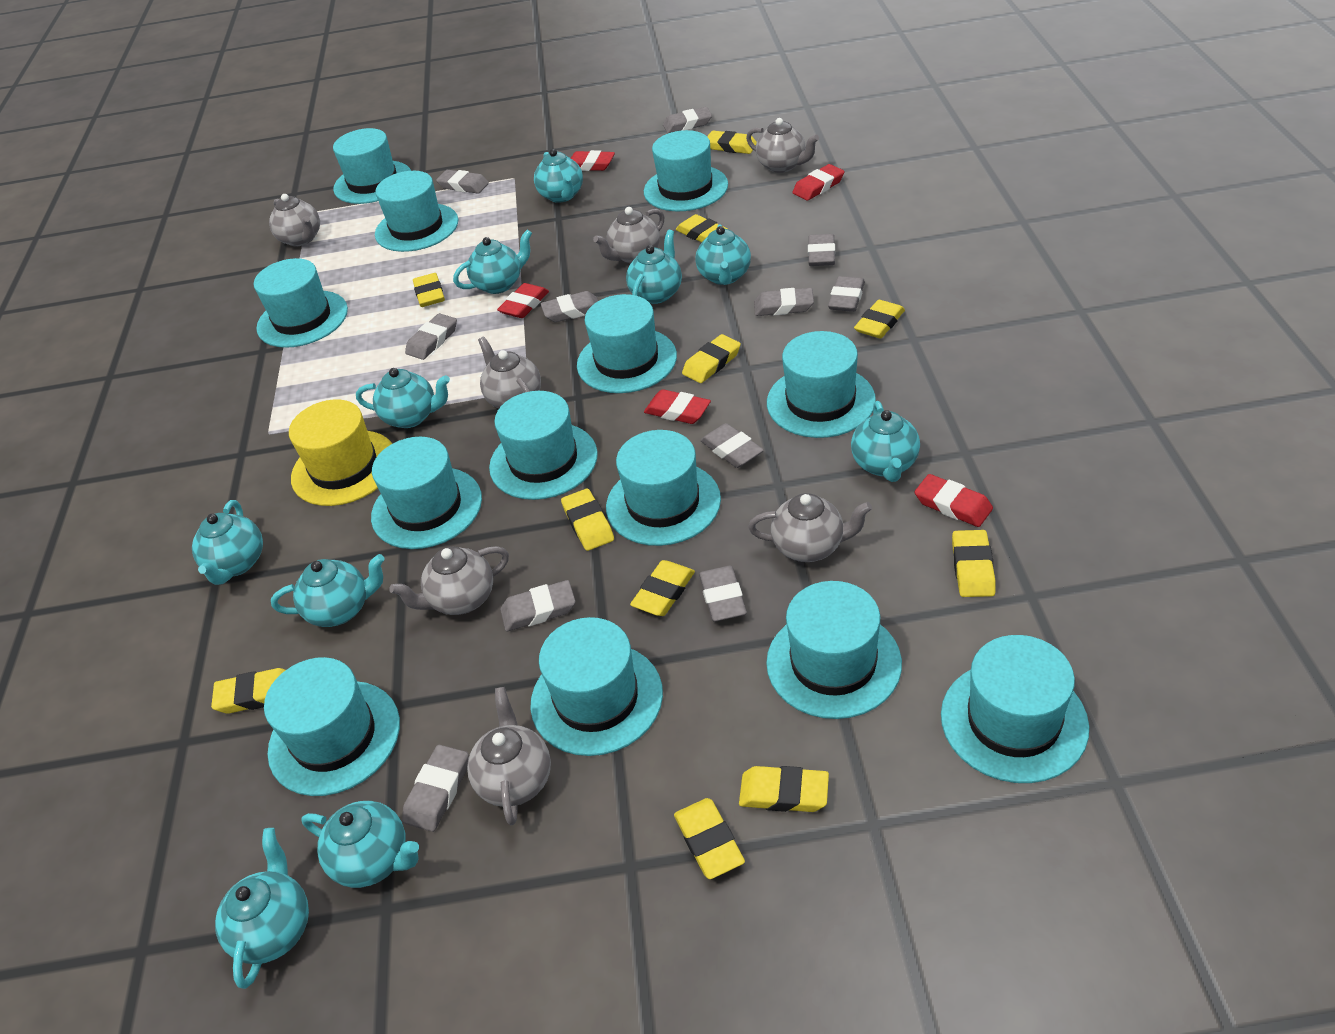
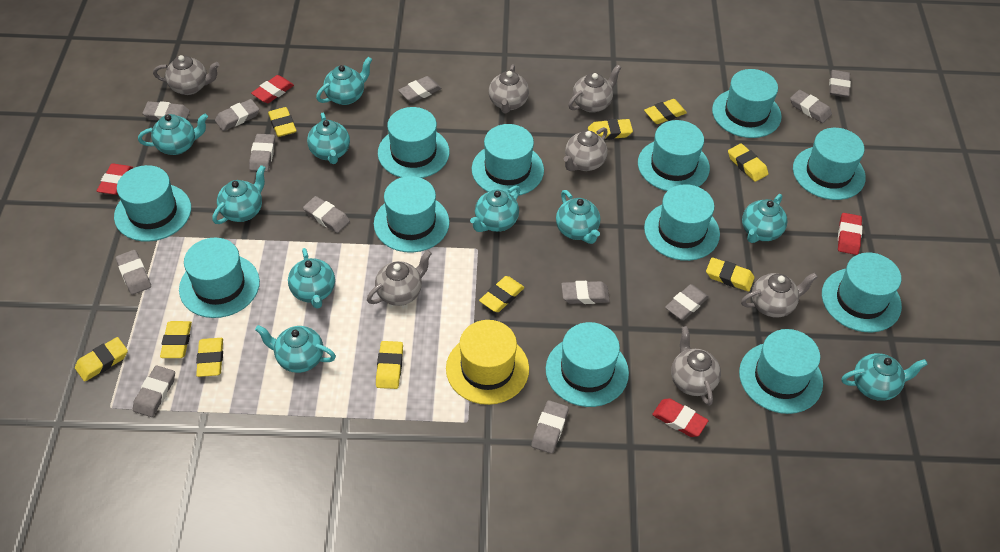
grey eraser: 11 -> 12
red eraser: 5 -> 4
turquoise hat: 13 -> 12
yellow eraser: 11 -> 10

